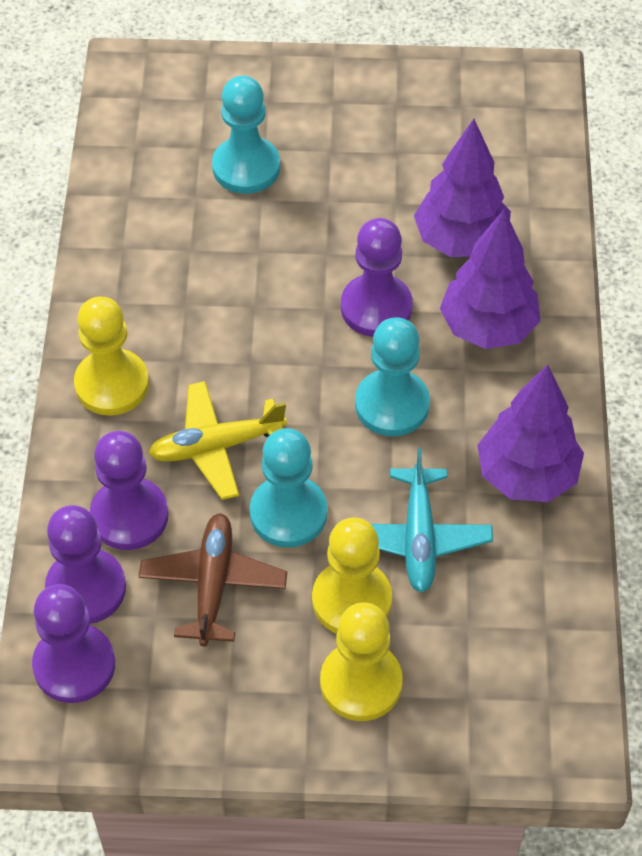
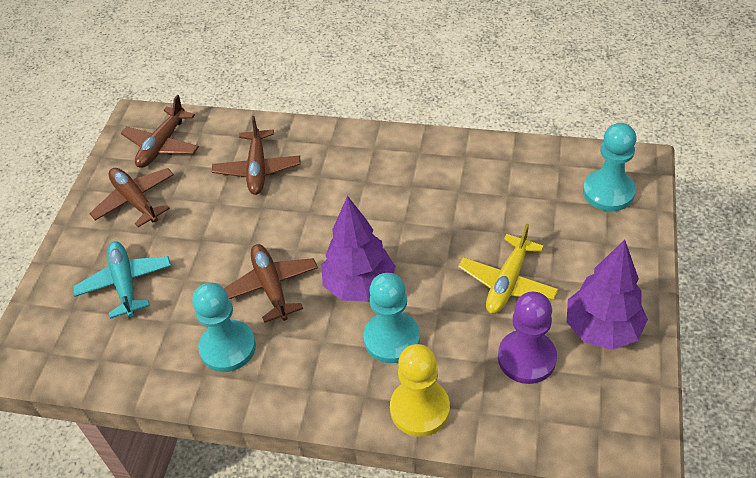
brown plane: 1 -> 4
purple pawn: 4 -> 1
purple tree: 3 -> 2
yellow pawn: 3 -> 1

